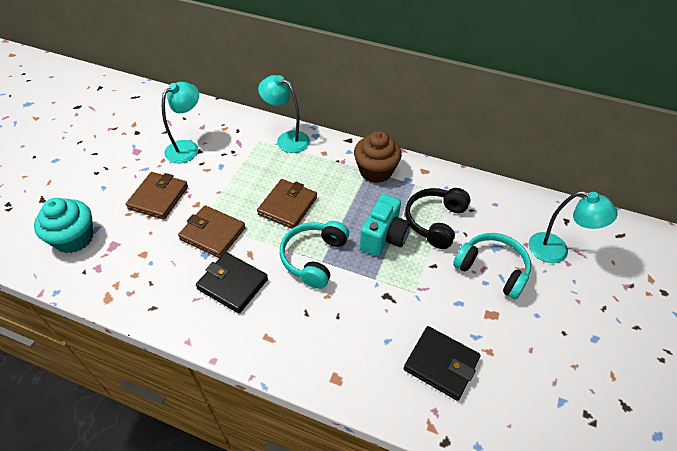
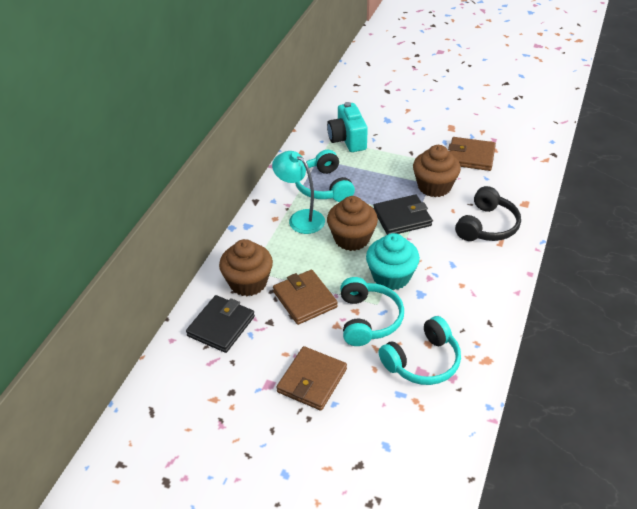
brown cupcake: 1 -> 3
turquoise headphones: 2 -> 3
turquoise lamp: 3 -> 1

